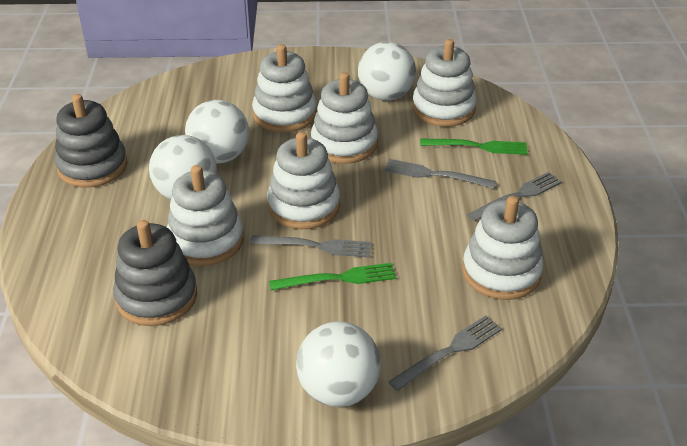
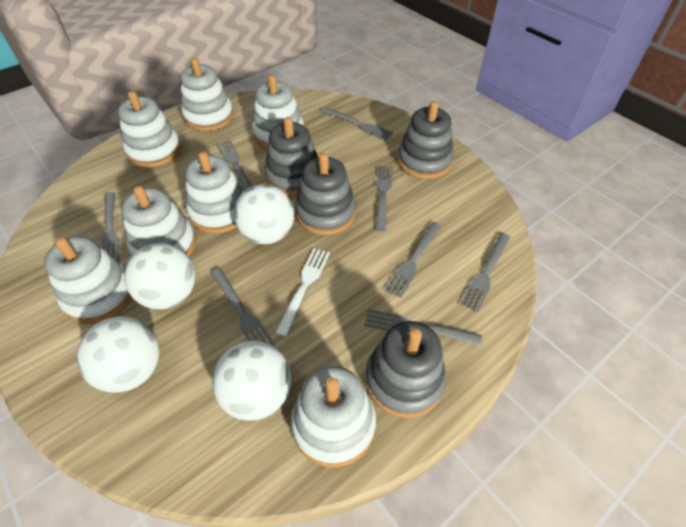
green fork: 2 -> 0
grey fork: 4 -> 8
grey stacking toy: 2 -> 4
white fork: 0 -> 1
white stacking toy: 6 -> 7

